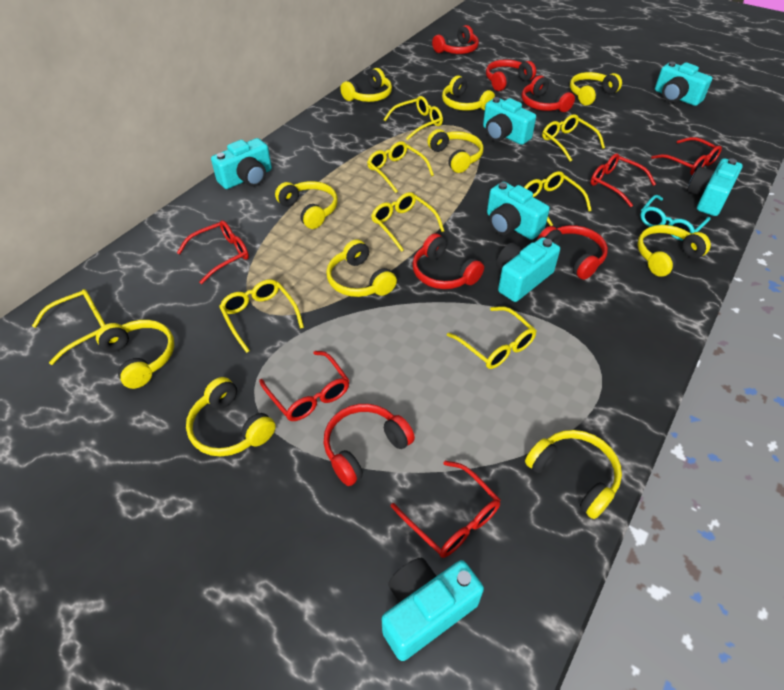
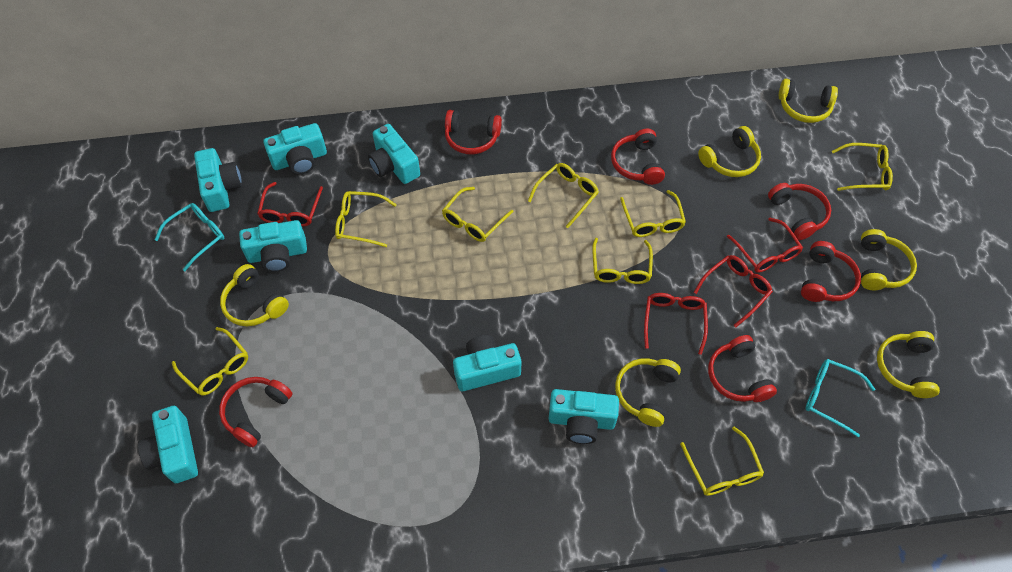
red glasses: 5 -> 4
turquoise glasses: 1 -> 2
yellow headphones: 10 -> 6

